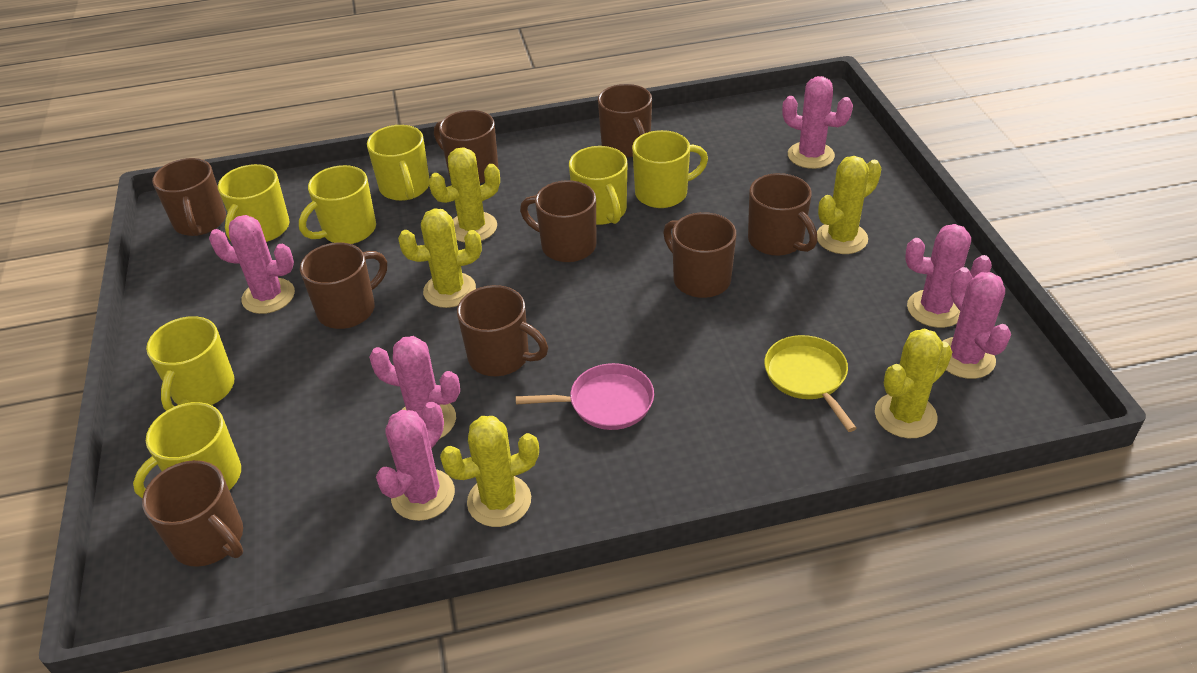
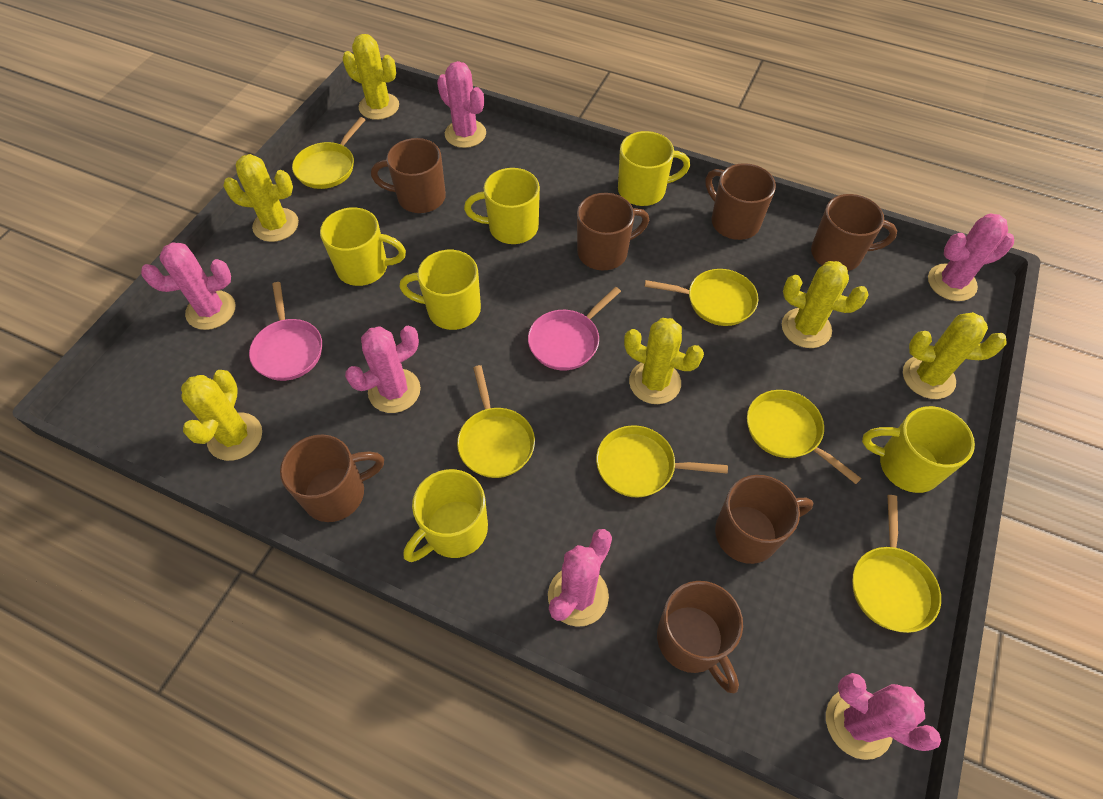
brown mug: 9 -> 7
pink pan: 1 -> 2
yellow cactus: 5 -> 6
yellow mug: 7 -> 6
yellow pan: 1 -> 6

